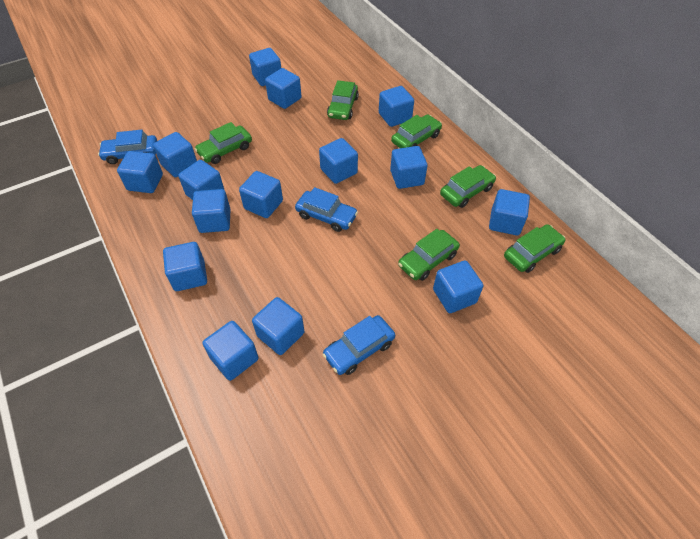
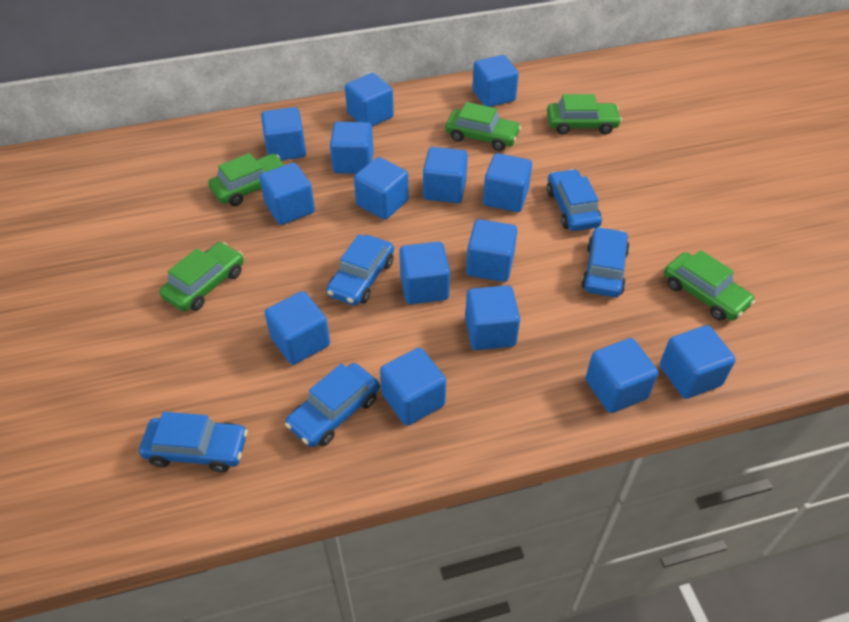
blue car: 3 -> 5
green car: 6 -> 5

